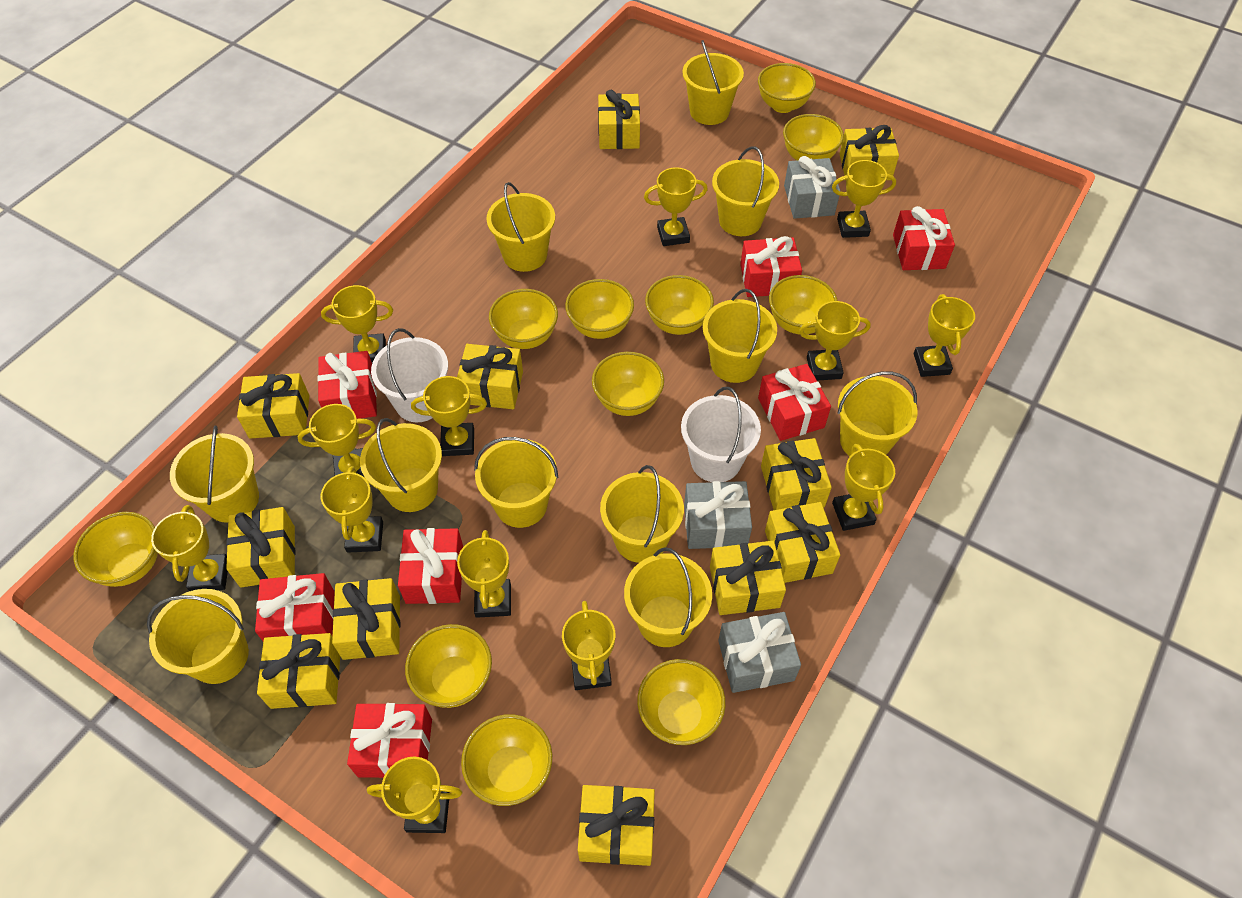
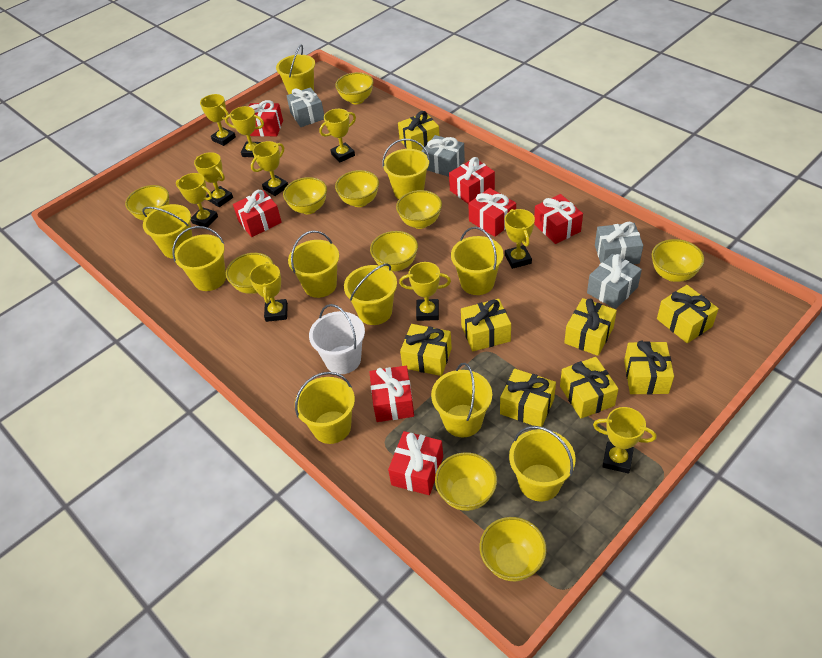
grey gift: 3 -> 4
white bucket: 2 -> 1
yellow bowl: 11 -> 10
yellow bucket: 11 -> 10
yellow gift: 11 -> 8
yellow trophy: 13 -> 10

